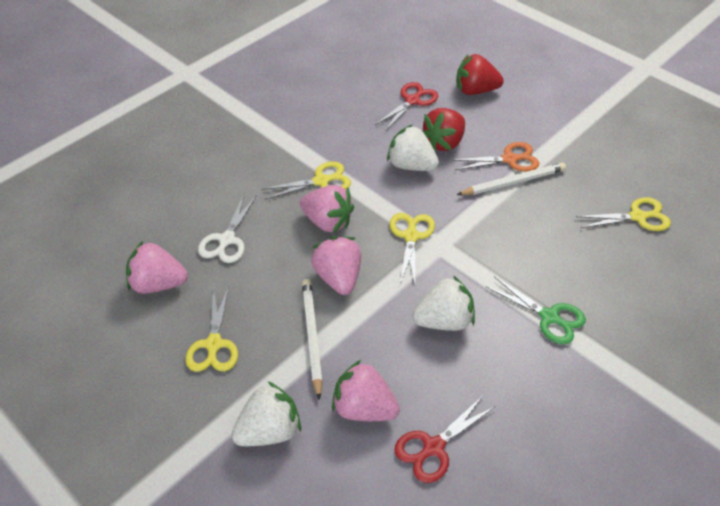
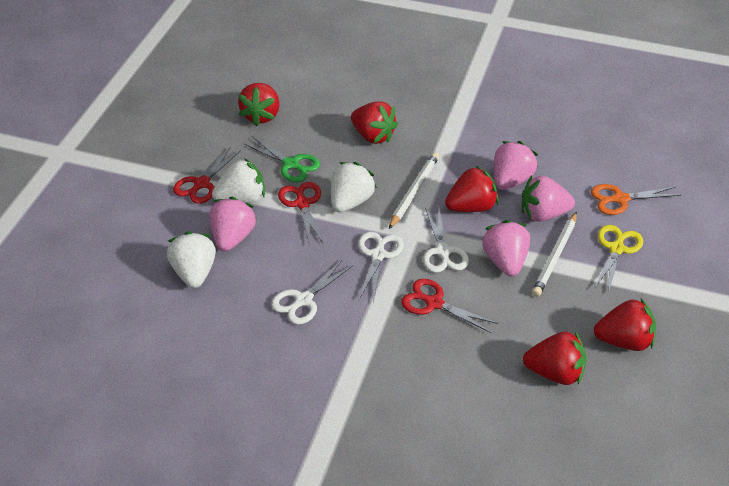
red scissors: 2 -> 3
red strawberry: 2 -> 5
white scissors: 1 -> 3
yellow scissors: 4 -> 1

